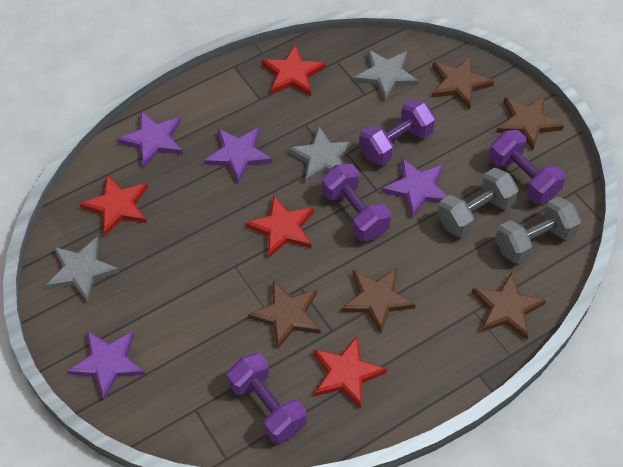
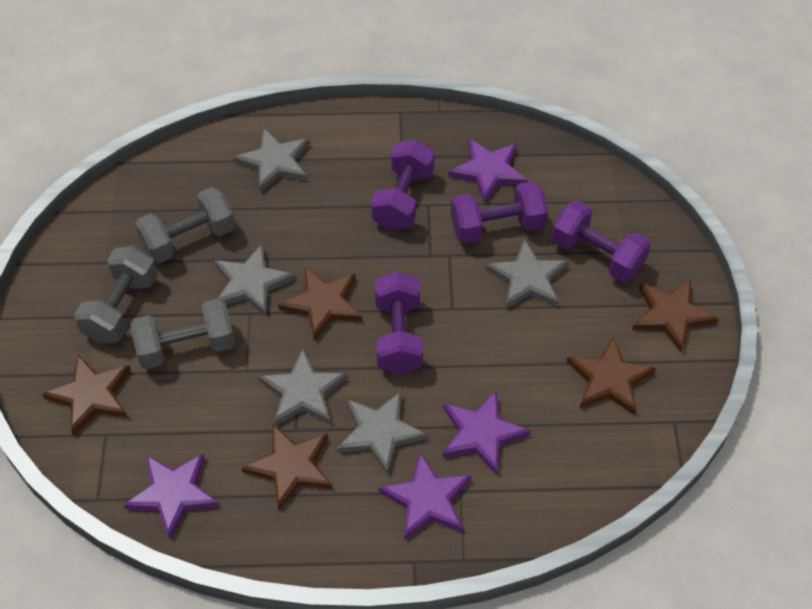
grey dumbbell: 2 -> 3
grey star: 3 -> 5
red star: 4 -> 0

